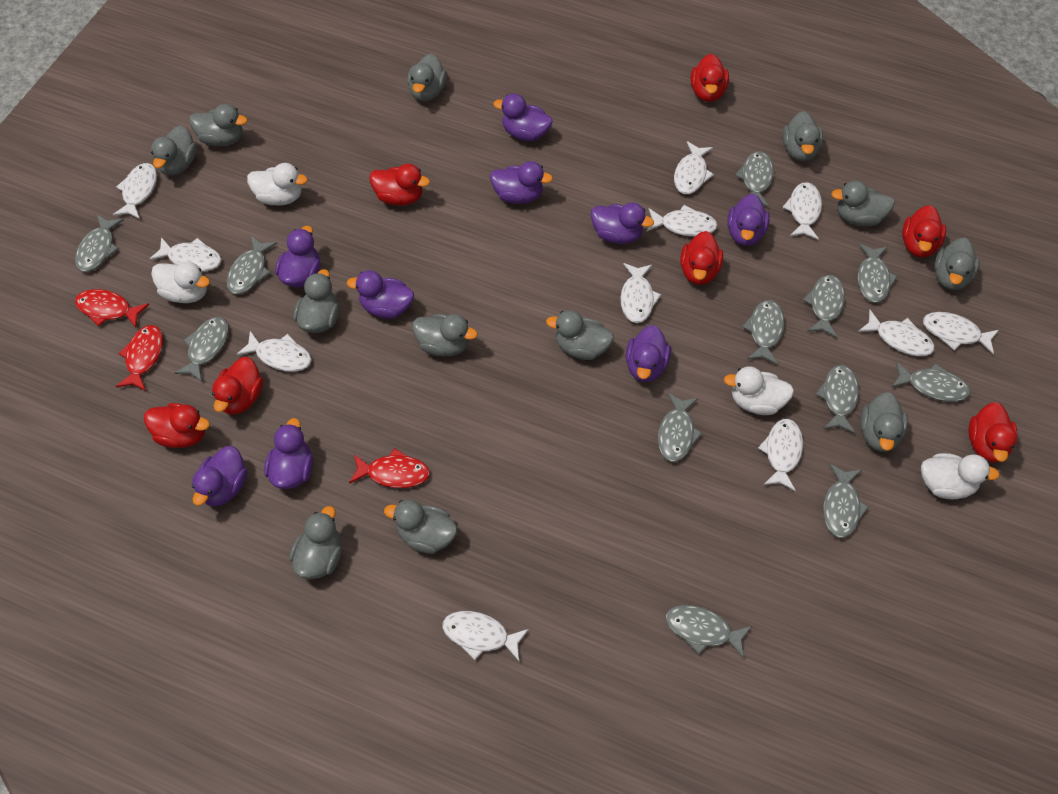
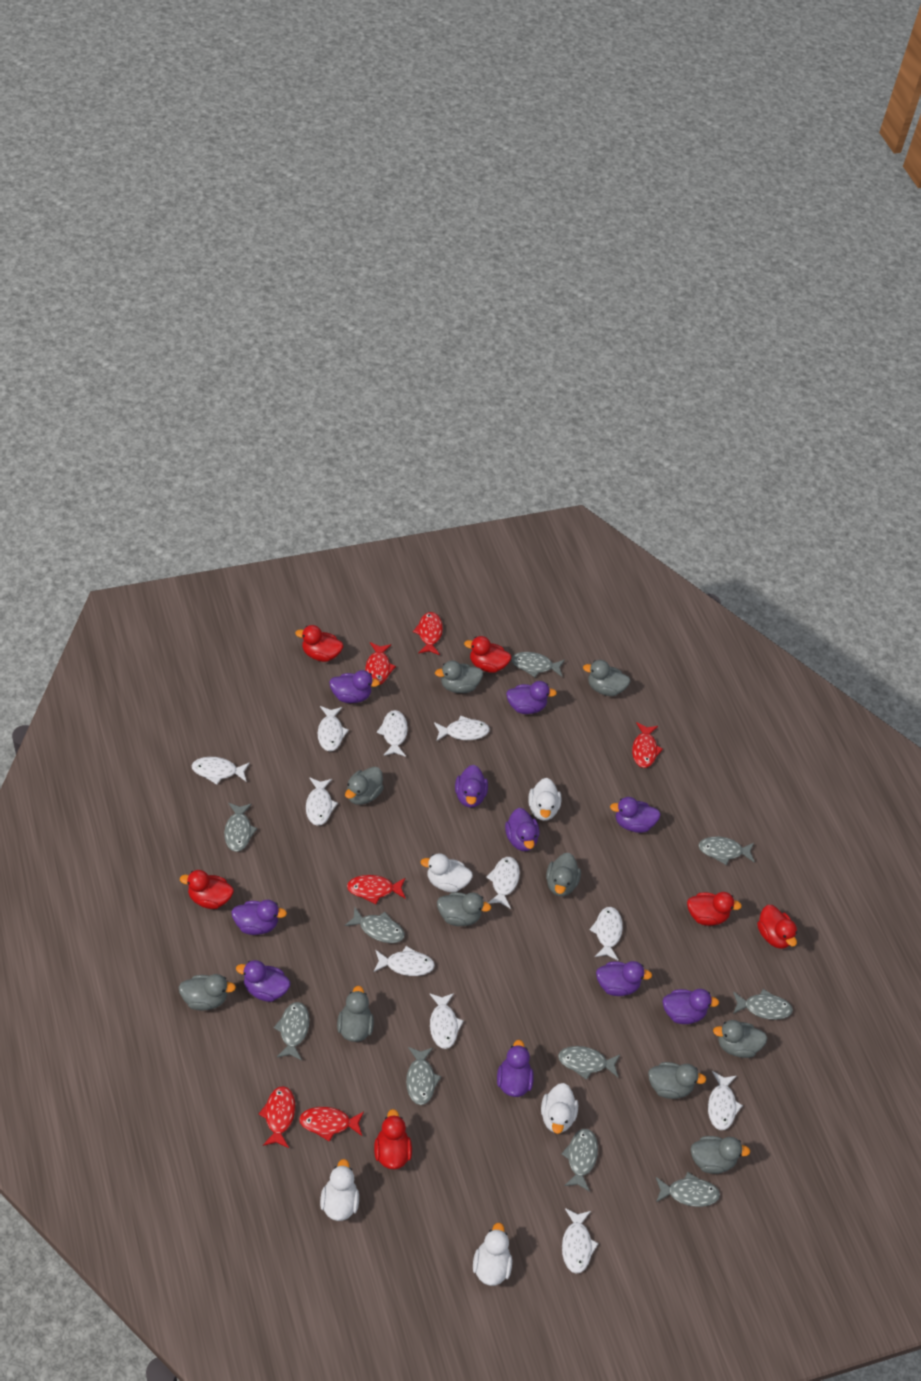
grey duck: 12 -> 10
grey fish: 12 -> 10
purple duck: 9 -> 10
red duck: 7 -> 6
red fish: 3 -> 6
white duck: 4 -> 5

